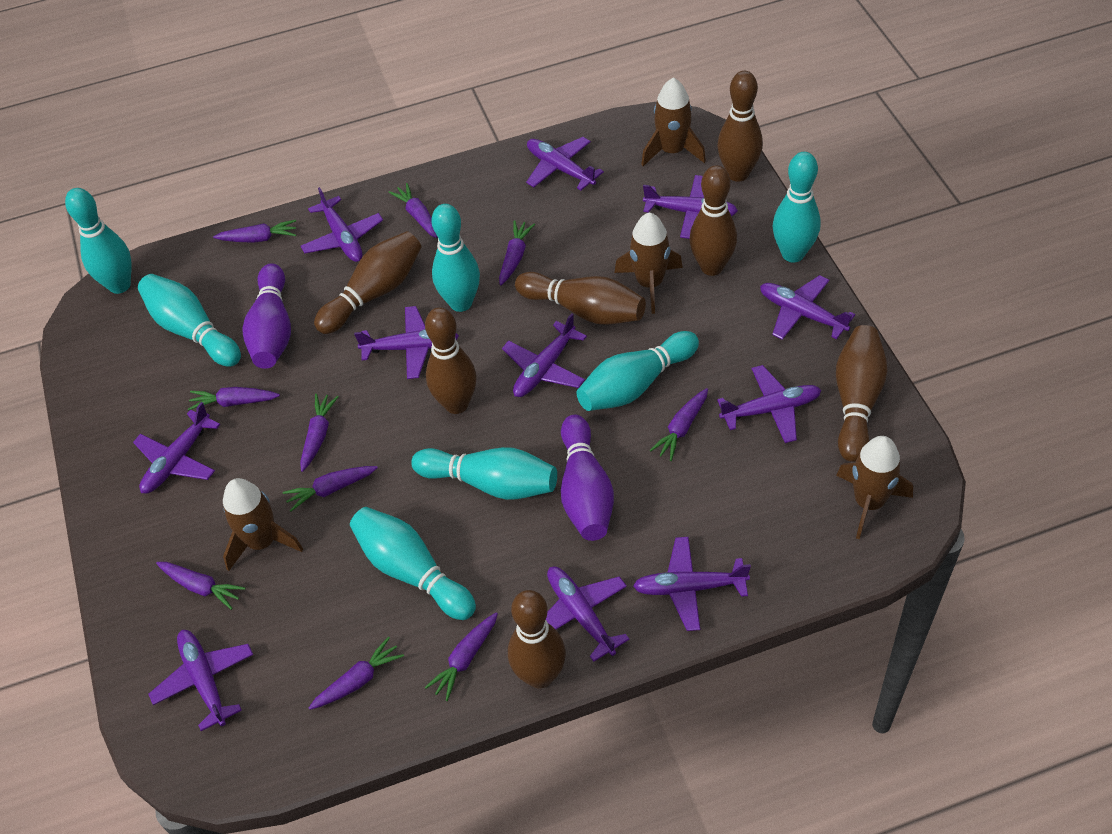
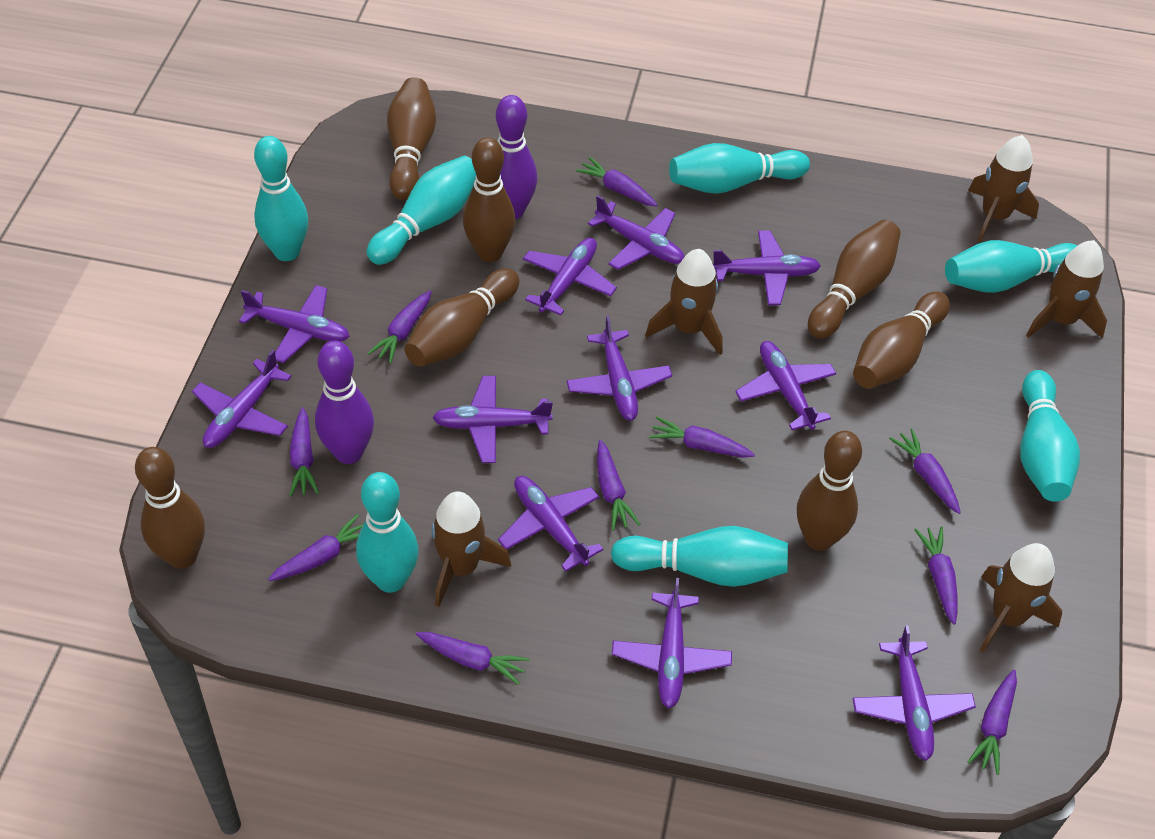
brown rocket: 4 -> 5

